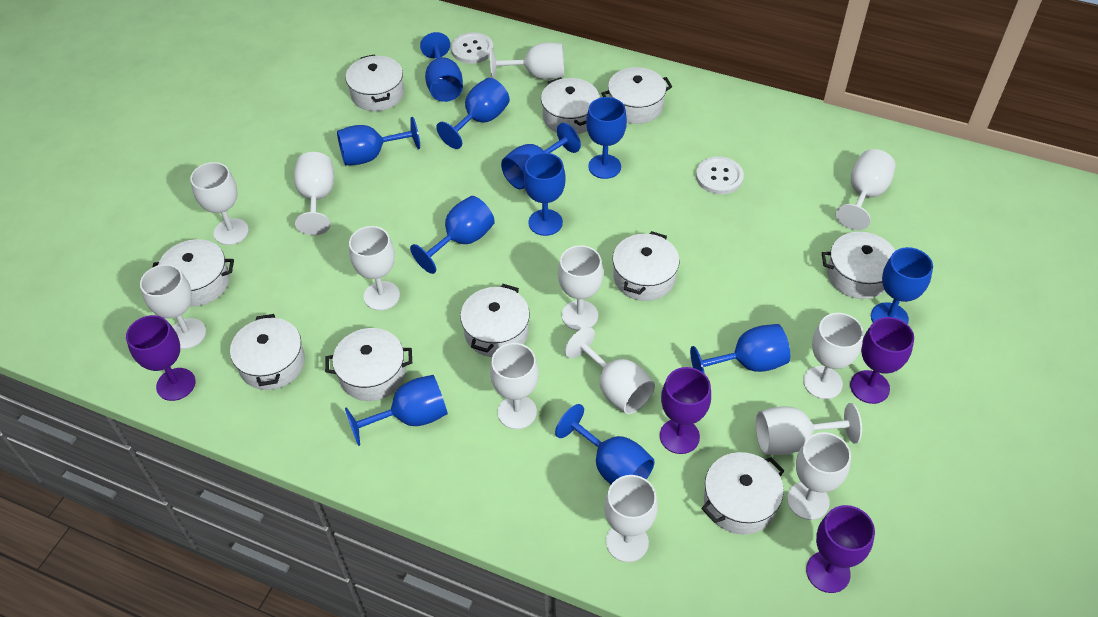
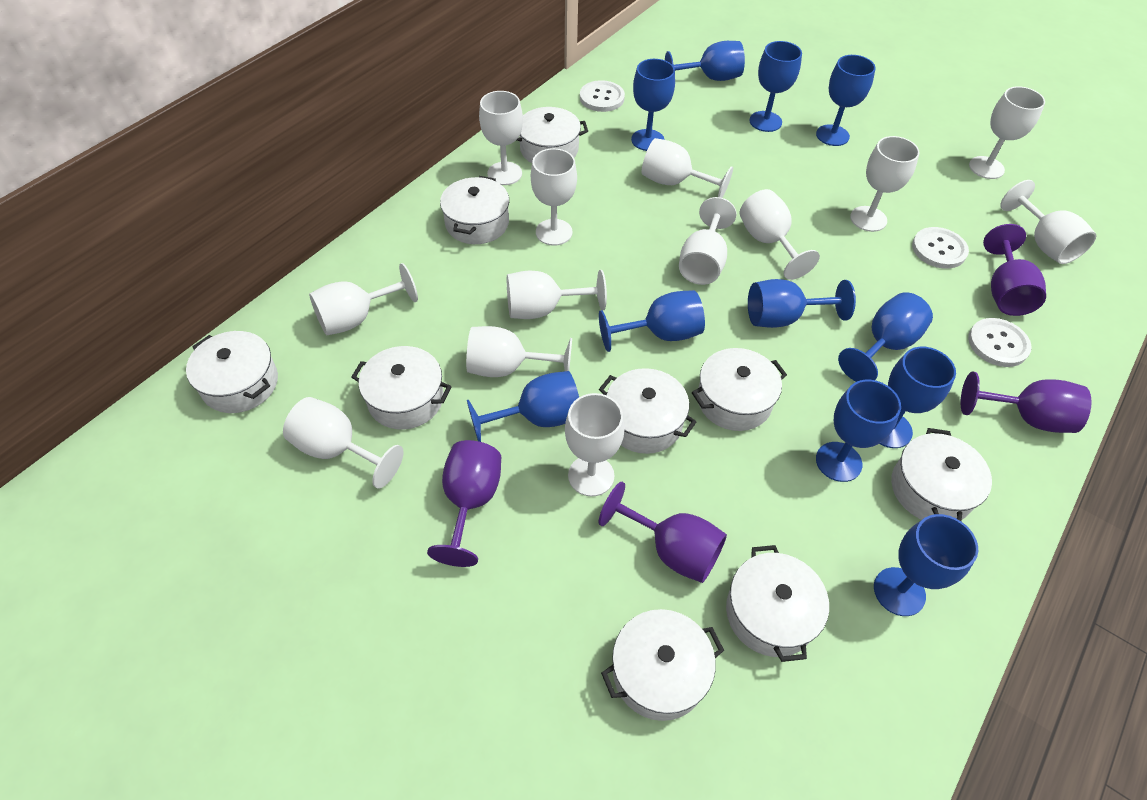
white button: 2 -> 3
white pot: 10 -> 9

